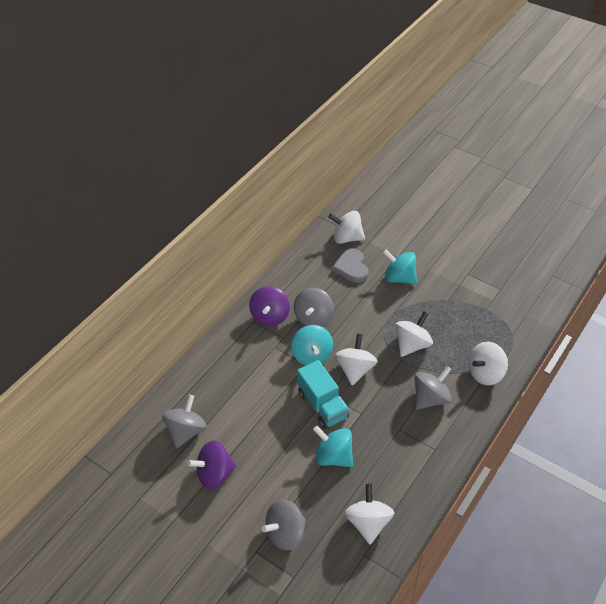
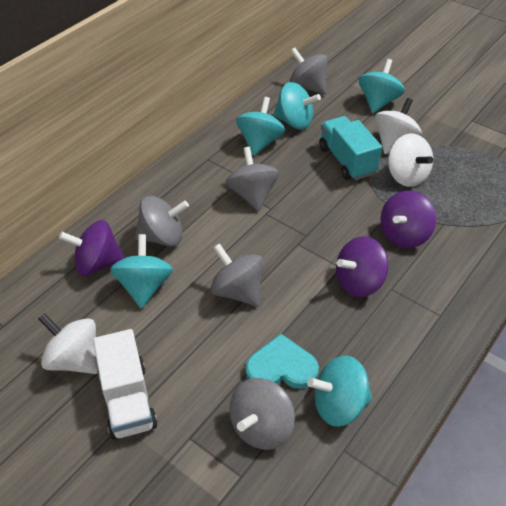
grey heart: 1 -> 0
grey spinning top: 4 -> 5
purple spinning top: 2 -> 3
turquoise heart: 0 -> 1
turquoise spinning top: 3 -> 5
white spinning top: 5 -> 3
white truck: 0 -> 1

